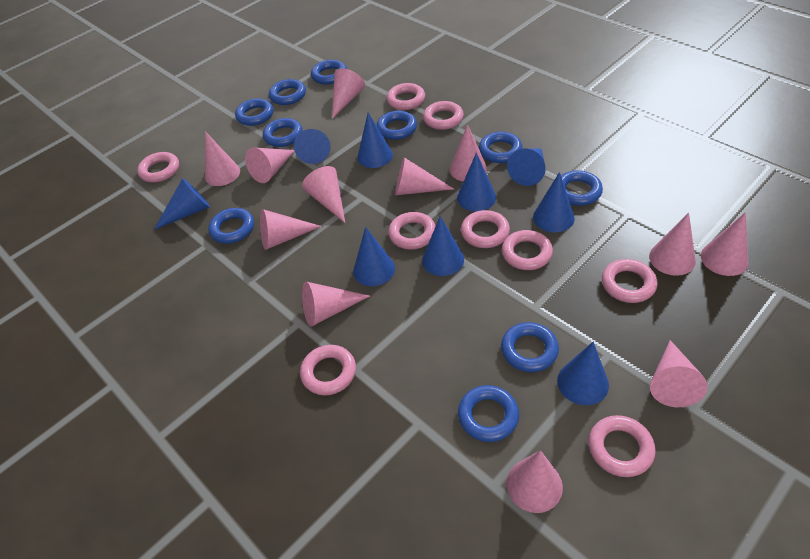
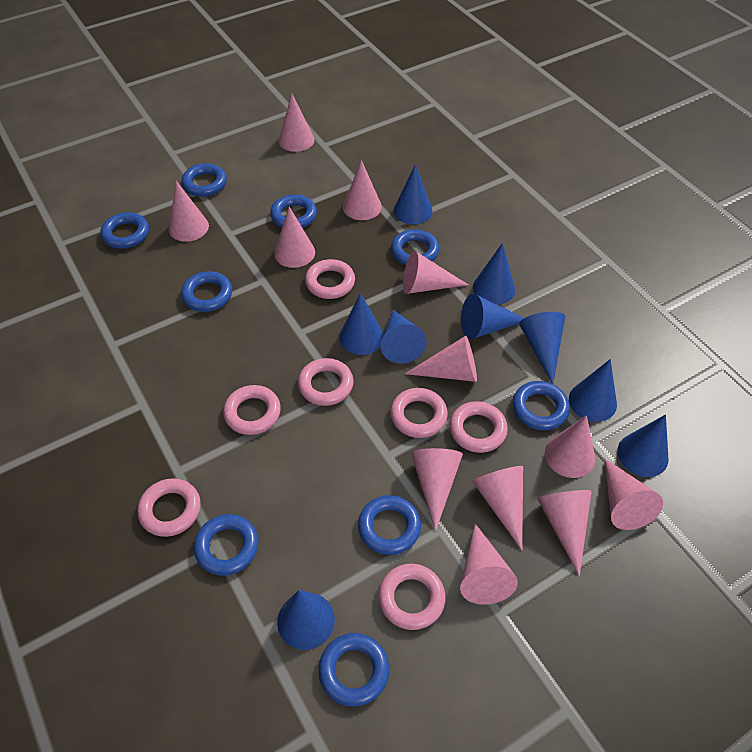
blue ring: 10 -> 9
pink ring: 9 -> 7

